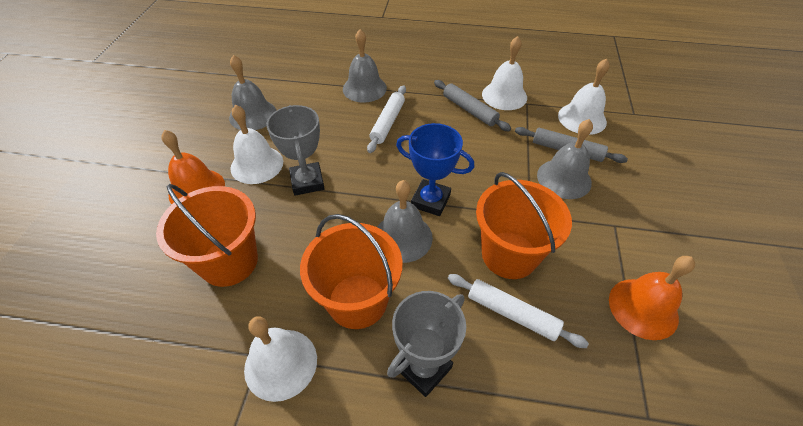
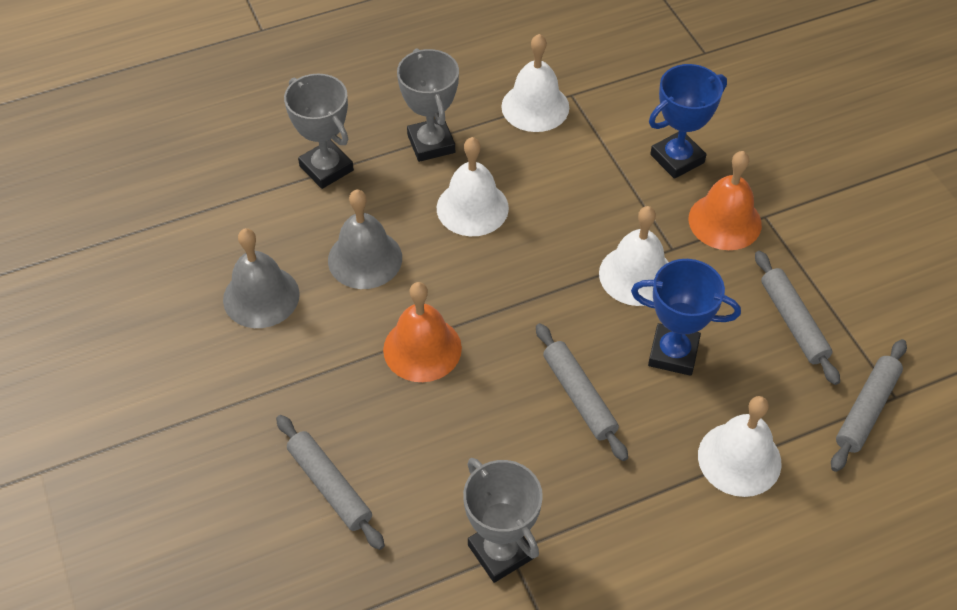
blue trophy: 1 -> 2
grey bell: 4 -> 2
grey rolling pin: 2 -> 4
grey trophy: 2 -> 3
orange bucket: 3 -> 0
white rolling pin: 2 -> 0

